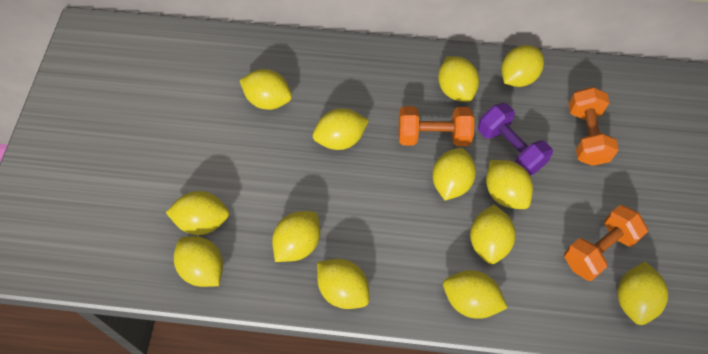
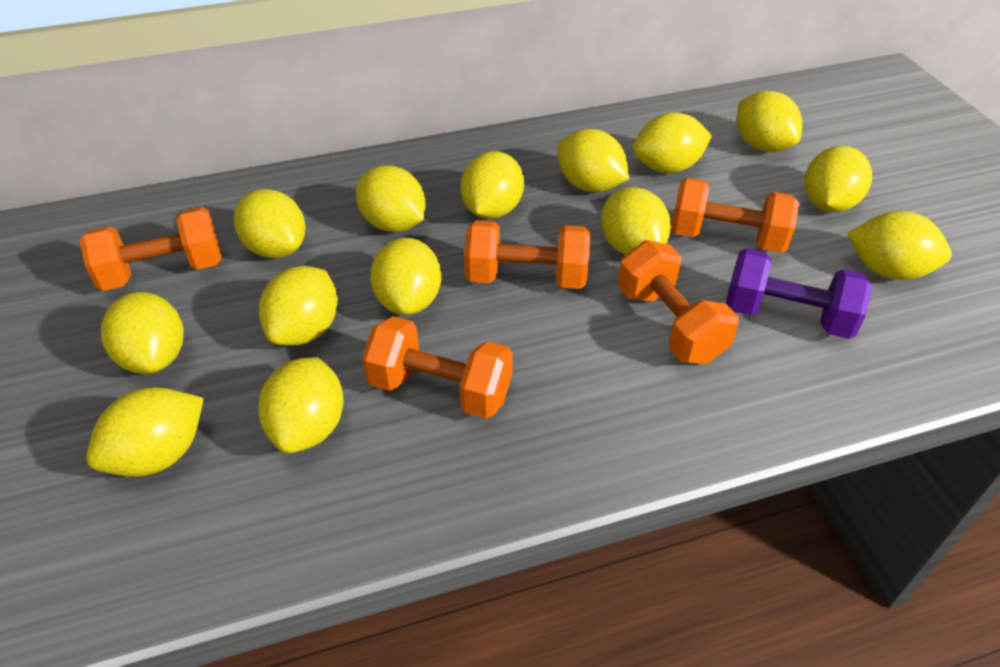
orange dumbbell: 3 -> 5
yellow lemon: 13 -> 14

